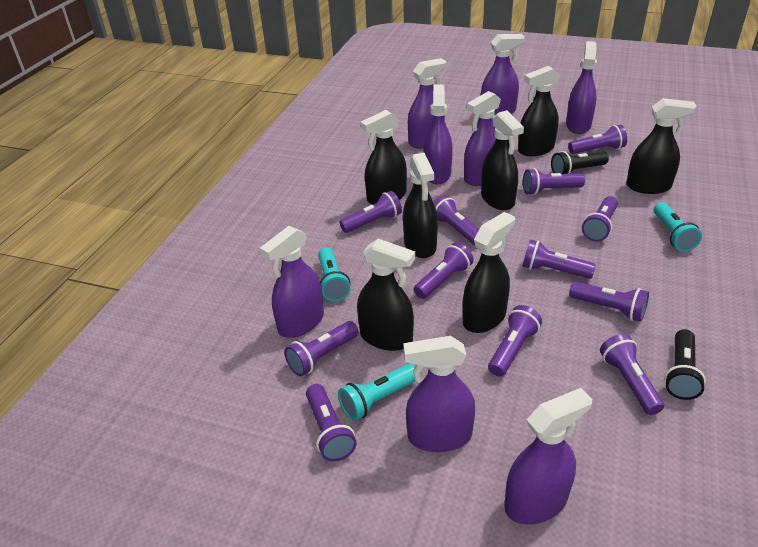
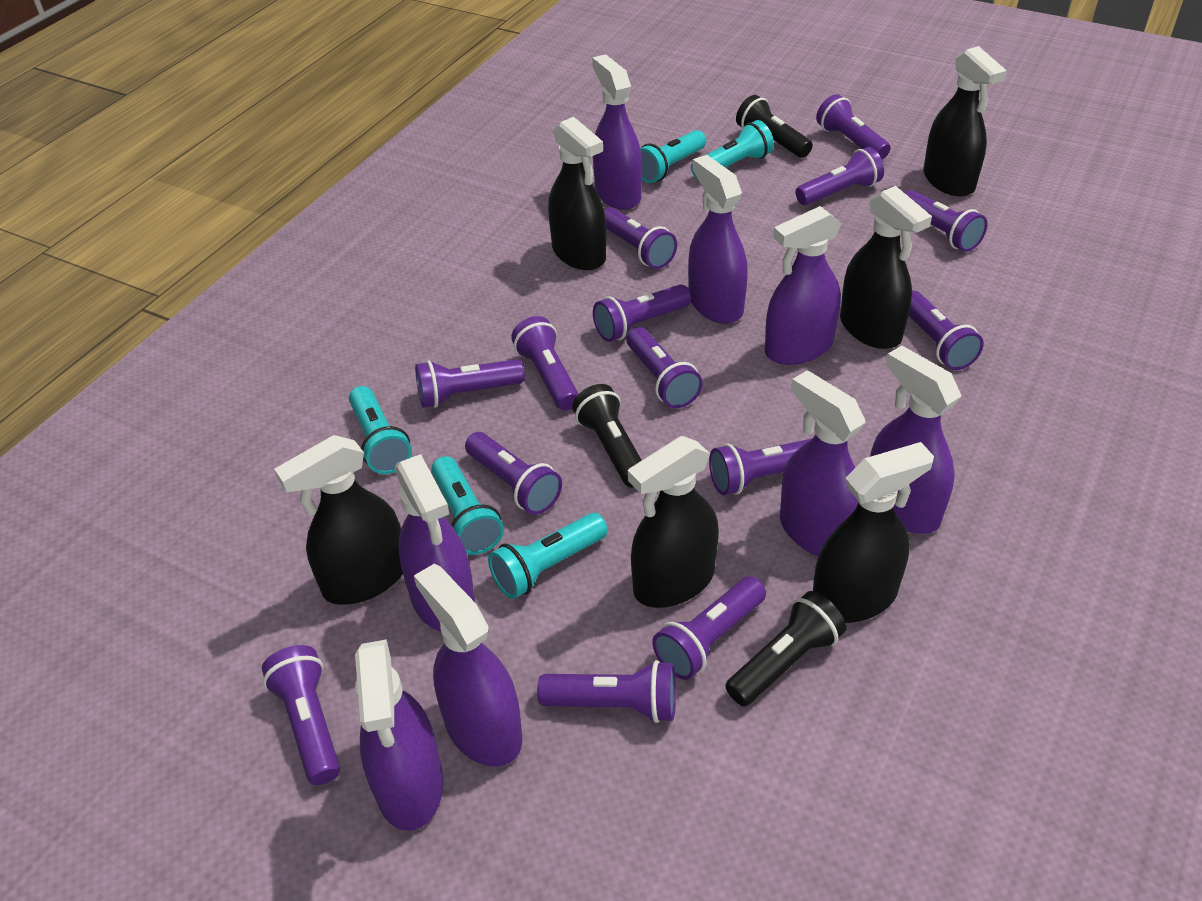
black flashlight: 2 -> 3
black spray bottle: 7 -> 6
purple flashlight: 12 -> 14
turquoise flashlight: 3 -> 5

